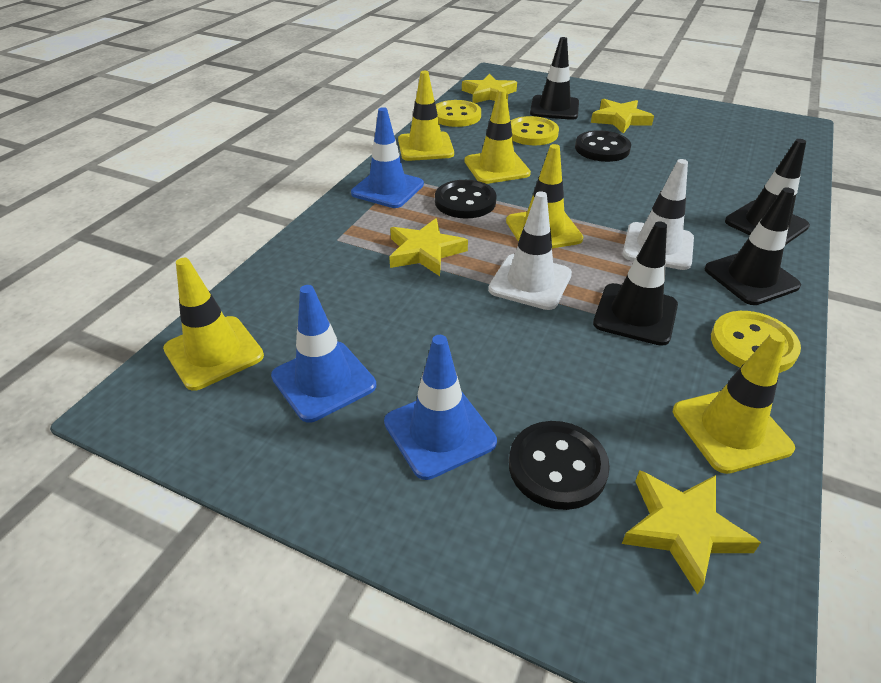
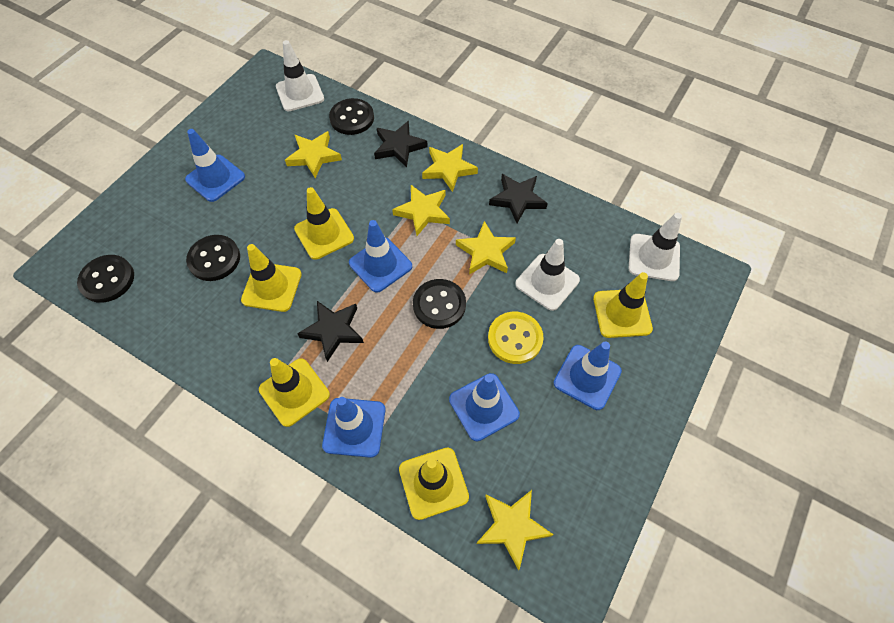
black button: 3 -> 4
black star: 0 -> 3
black traffic cone: 4 -> 0
blue traffic cone: 3 -> 5
white traffic cone: 2 -> 3
yellow button: 3 -> 1
yellow star: 4 -> 5

